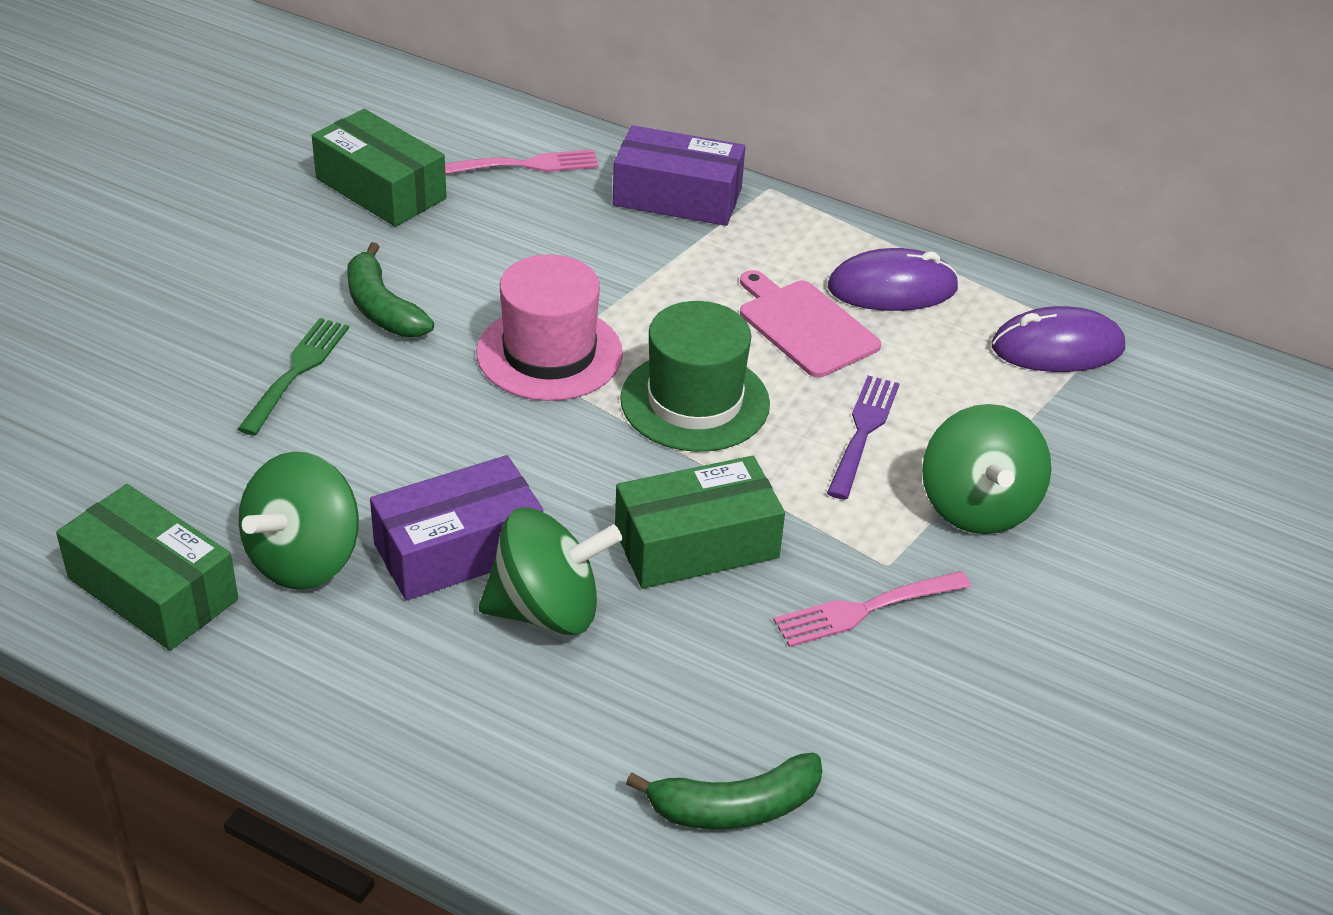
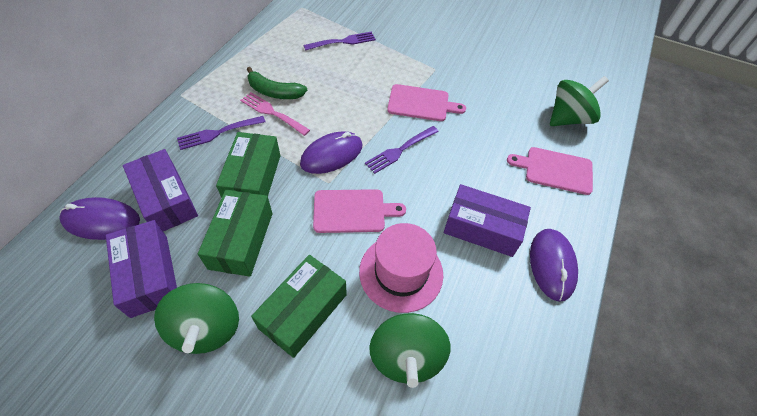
green banana: 2 -> 1
green fork: 1 -> 0
green hat: 1 -> 0
pink cutting board: 1 -> 3
pink fork: 2 -> 1
purple box: 2 -> 3
purple fork: 1 -> 3
purple mouse: 2 -> 3

